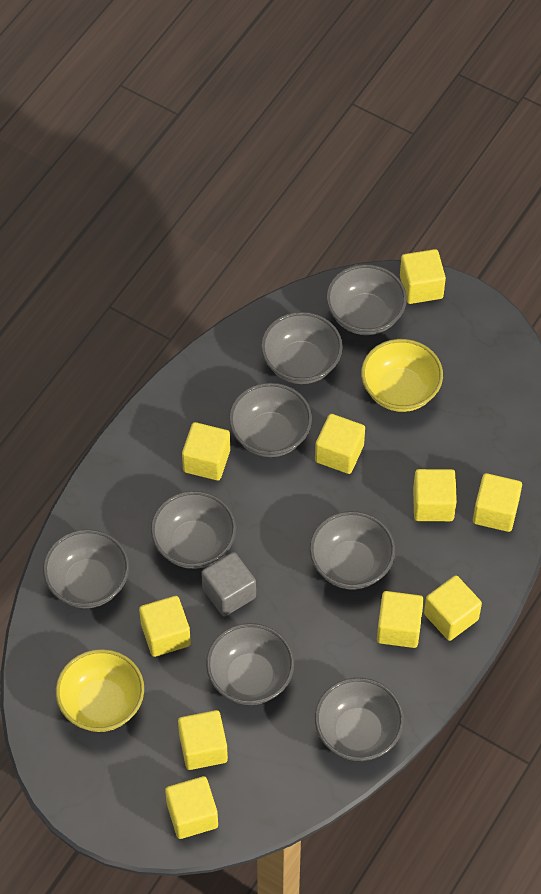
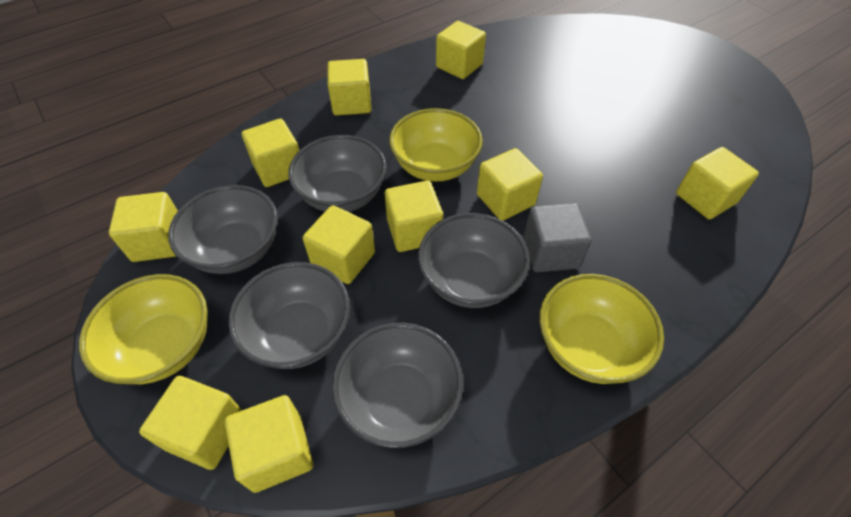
grey bowl: 8 -> 5
yellow bowl: 2 -> 3

